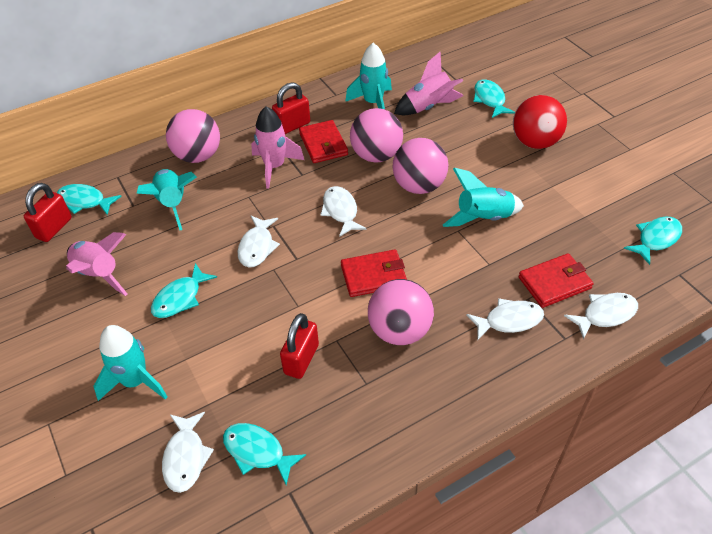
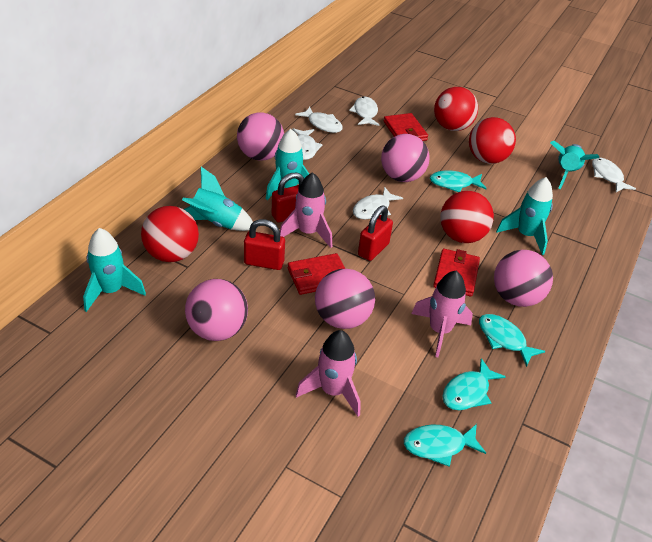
pink ball: 4 -> 5
red ball: 1 -> 4
turquoise fish: 5 -> 4
turquoise rocket: 4 -> 5

